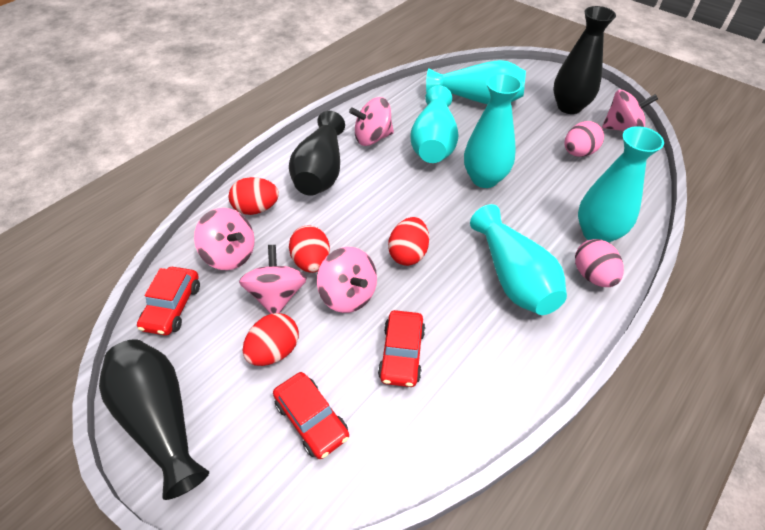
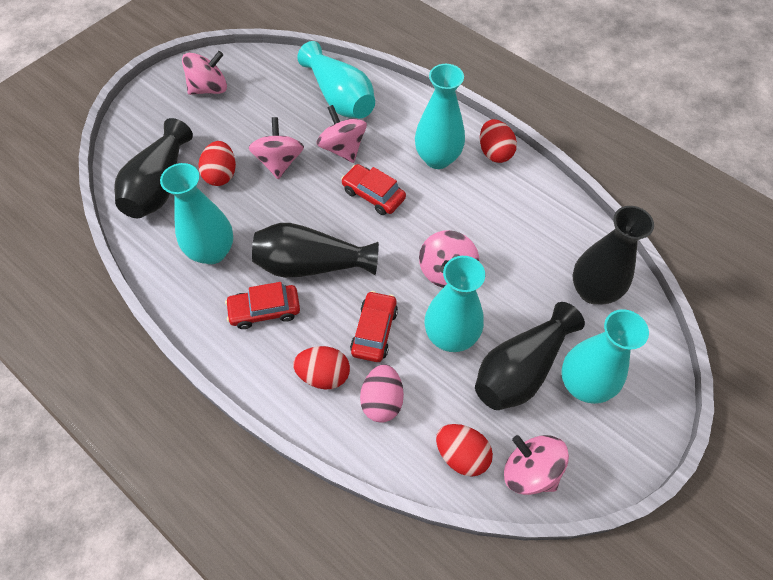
black vase: 3 -> 4
pink egg: 2 -> 1

